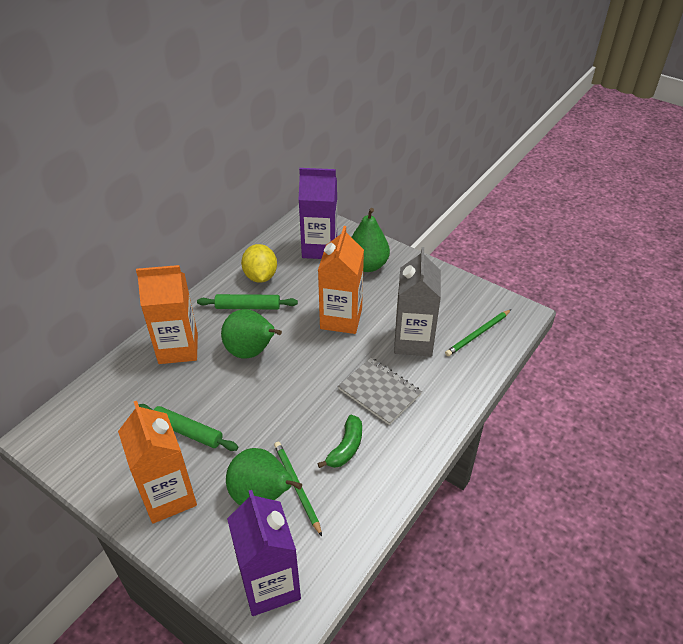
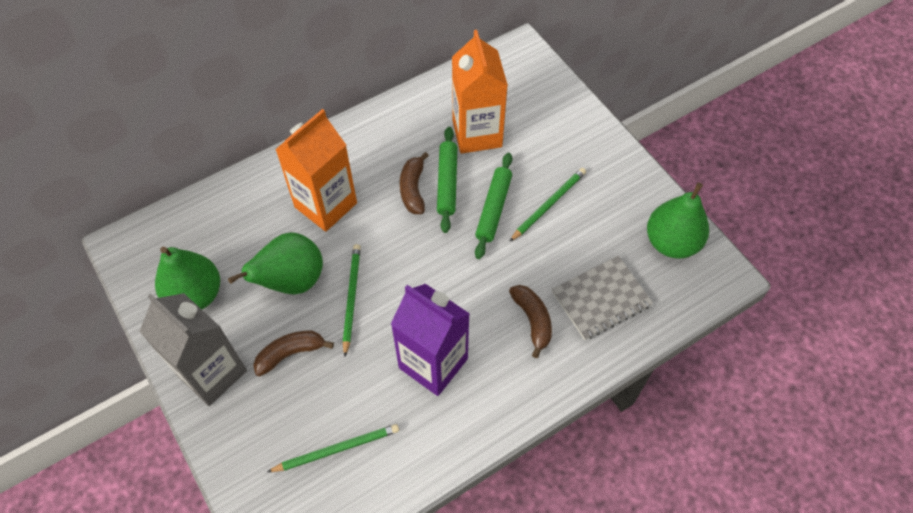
brown banana: 0 -> 3
green banana: 1 -> 0
green pencil: 2 -> 3
orange carton: 3 -> 2
purple carton: 2 -> 1
yellow lemon: 1 -> 0

